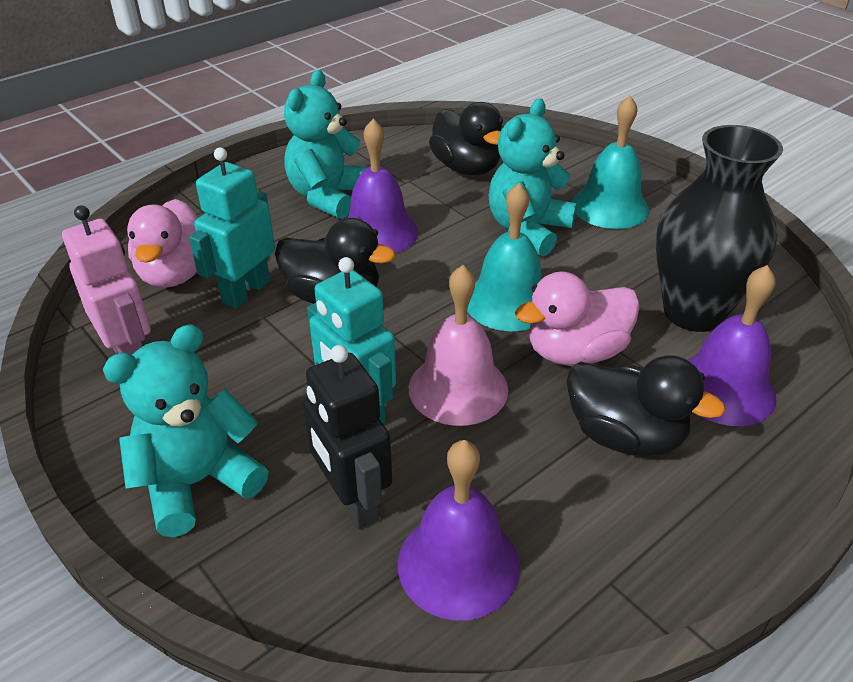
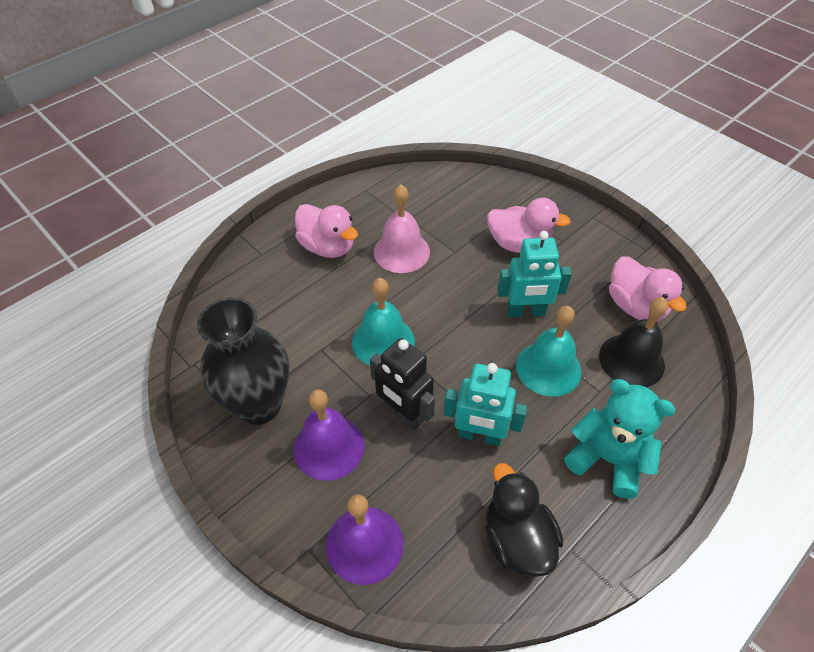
black bell: 0 -> 1
black duck: 3 -> 1
pink duck: 2 -> 3
pink robot: 1 -> 0
purple bell: 3 -> 2
turquoise teddy bear: 3 -> 1

